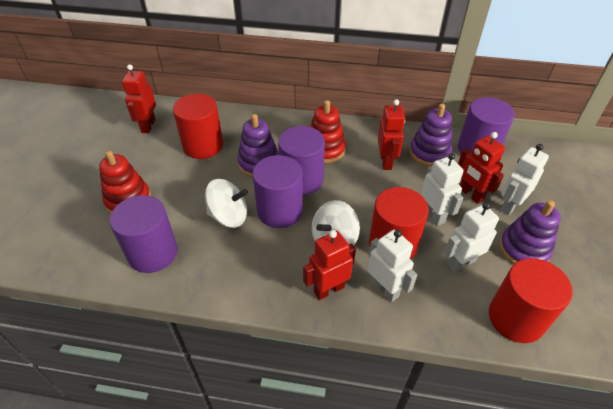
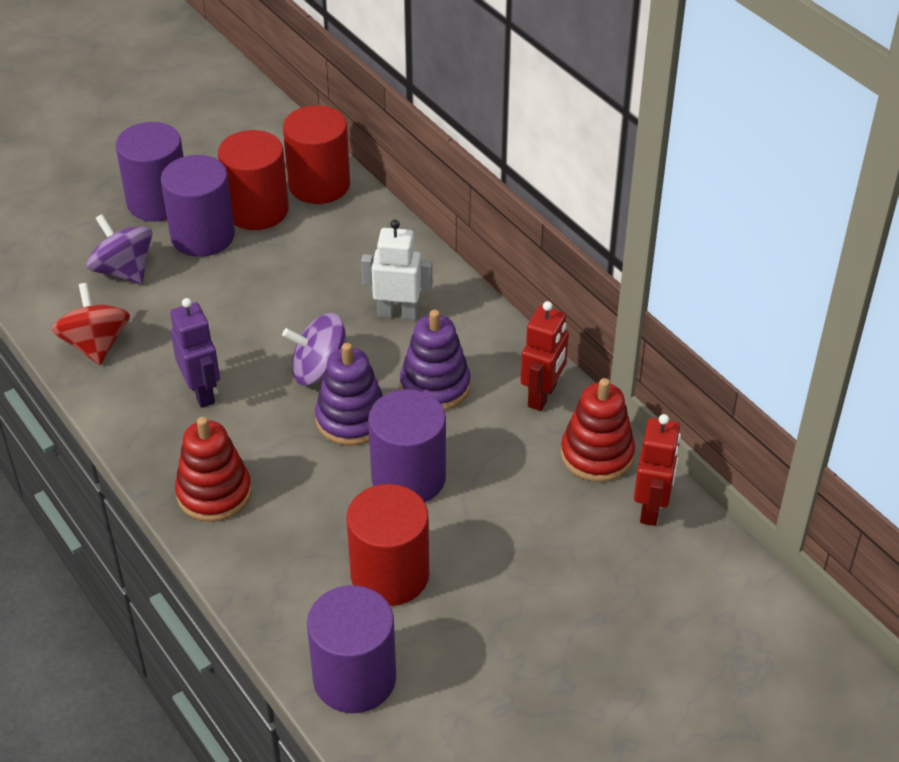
purple robot: 0 -> 1
purple spinning top: 0 -> 2
purple stacking toy: 3 -> 2
red robot: 4 -> 2
red spinning top: 0 -> 1
white robot: 4 -> 1
white spinning top: 2 -> 0

